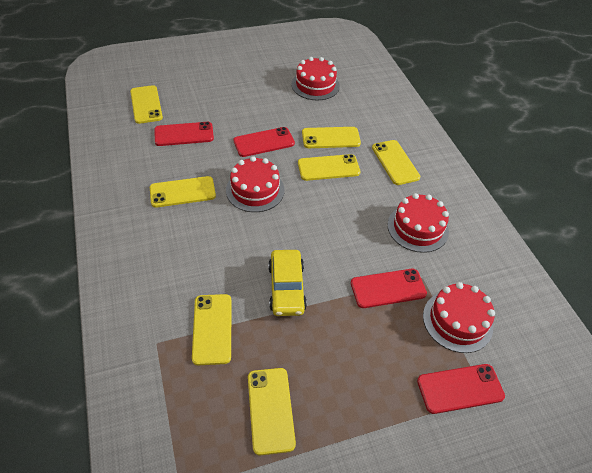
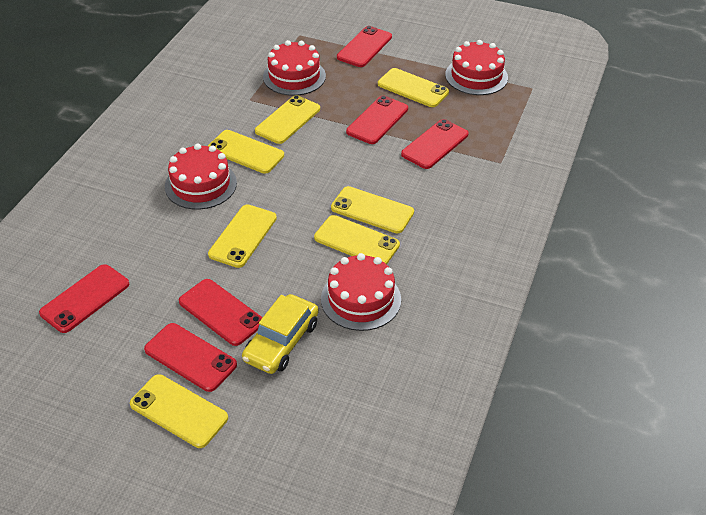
red phone: 4 -> 6

